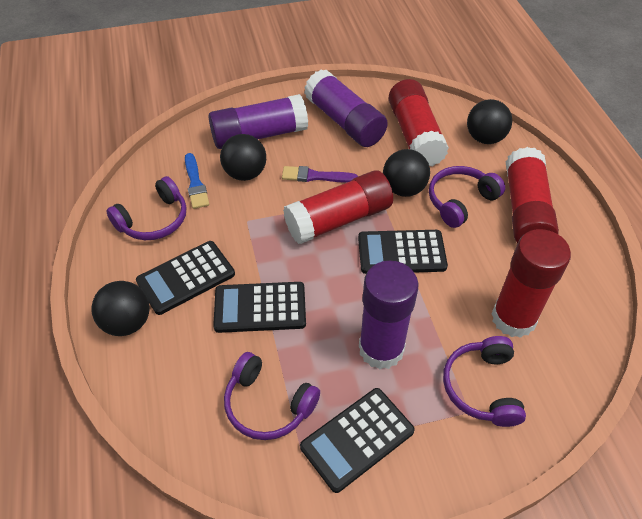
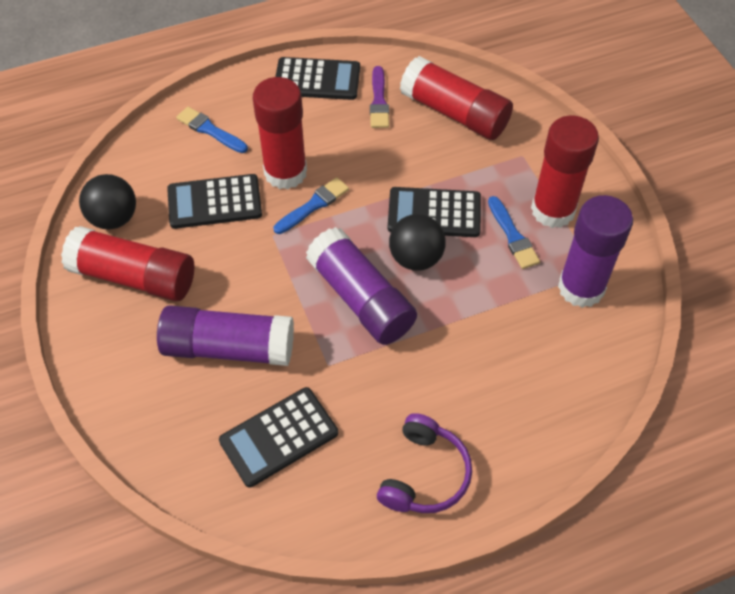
black ball: 4 -> 2
blue brush: 1 -> 3
purple headphones: 4 -> 1

